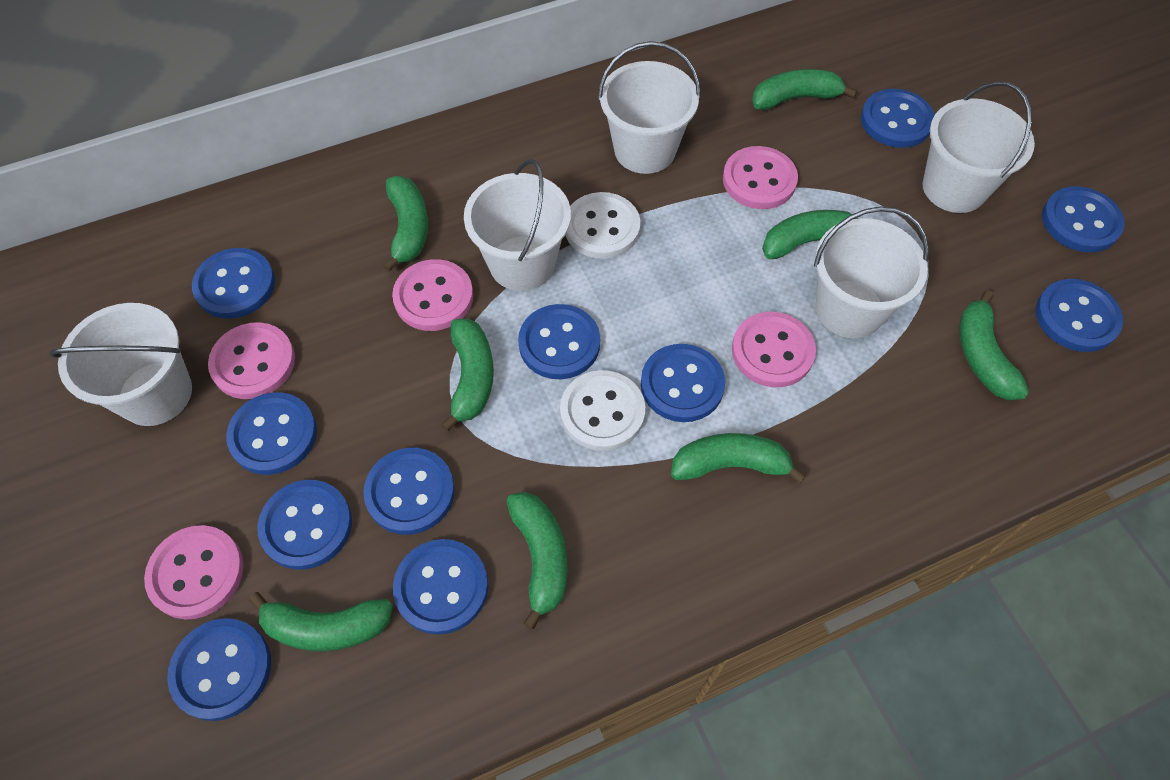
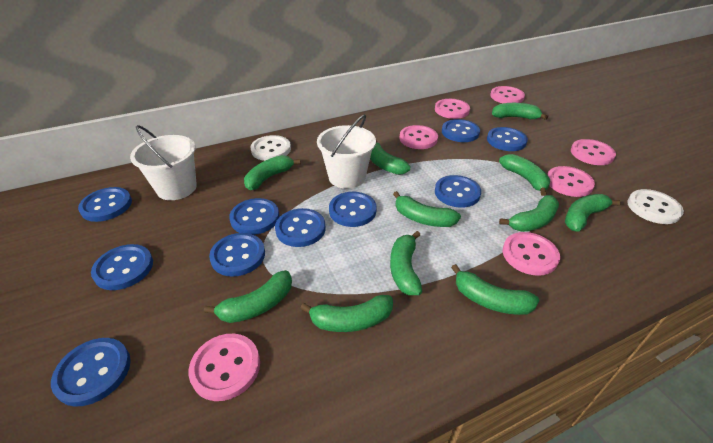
blue button: 11 -> 10
green banana: 8 -> 11
pink button: 5 -> 7
white bucket: 5 -> 2

